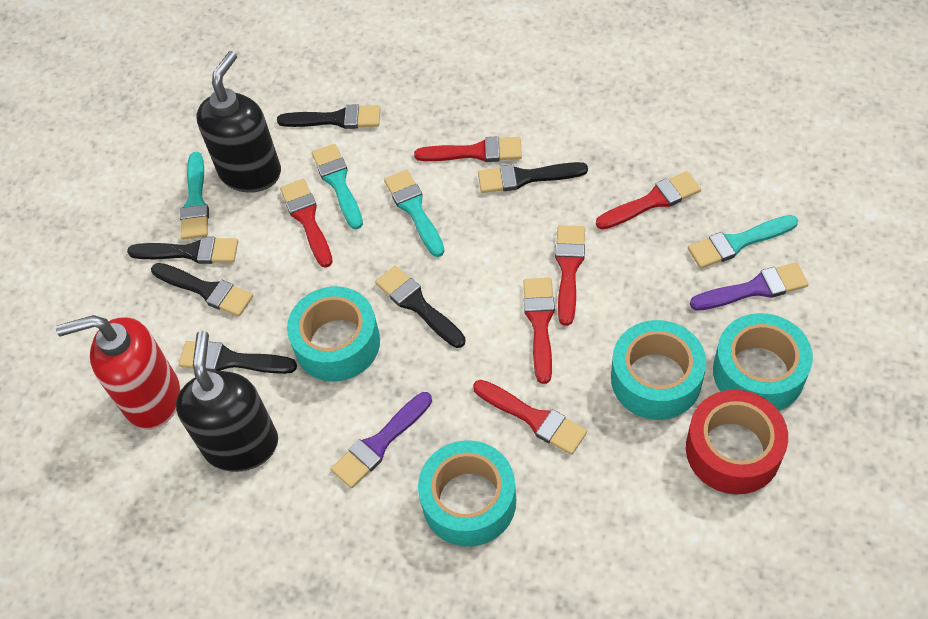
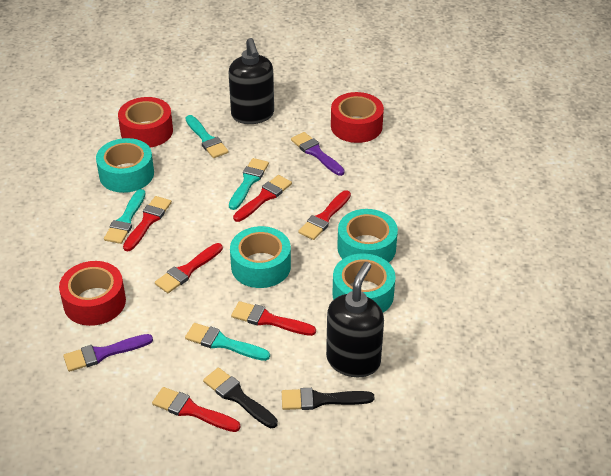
black brush: 6 -> 2
red soap dispenser: 1 -> 0
red tape: 1 -> 3

